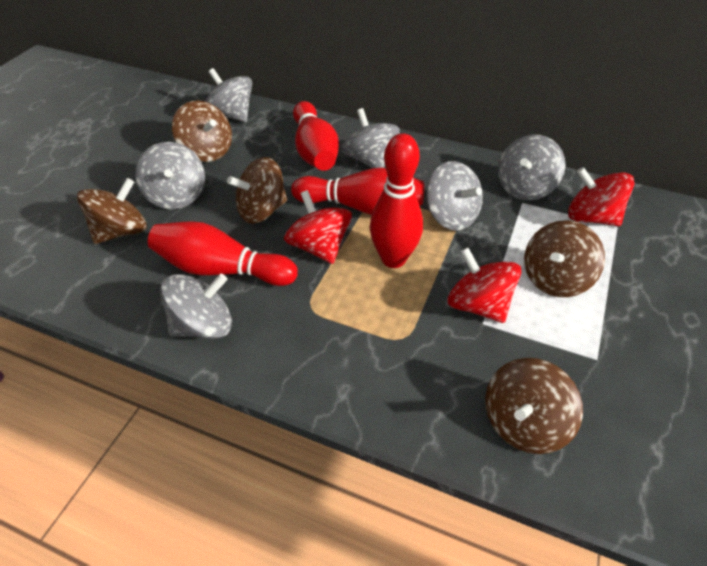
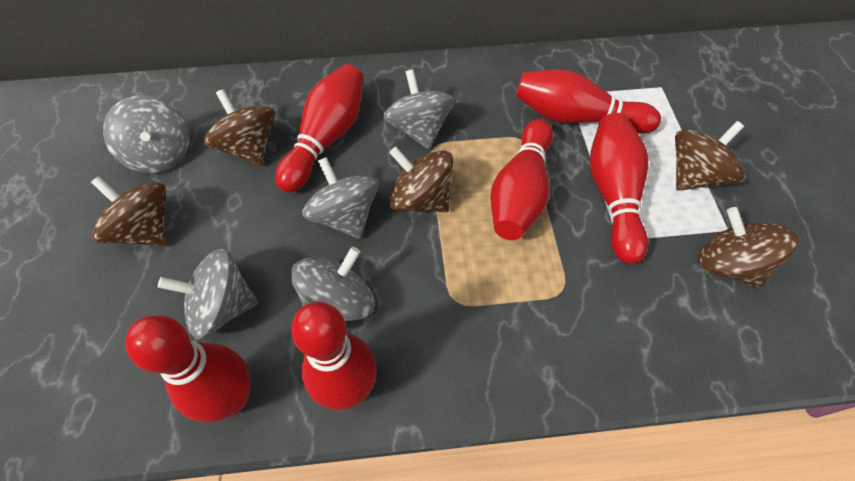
grey spinning top: 6 -> 5
red bowling pin: 4 -> 6
red spinning top: 3 -> 0

